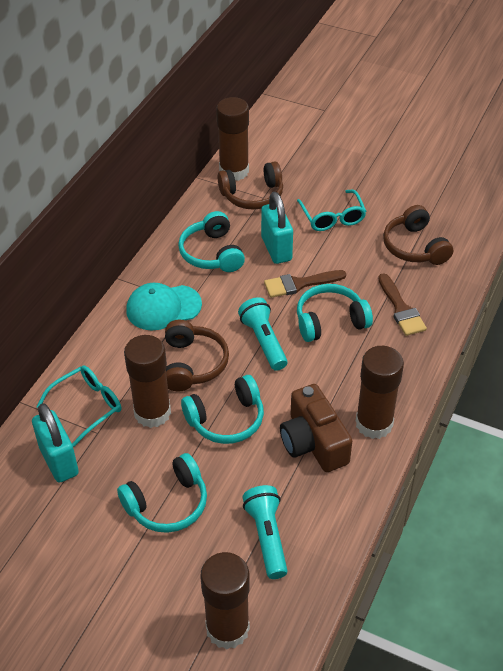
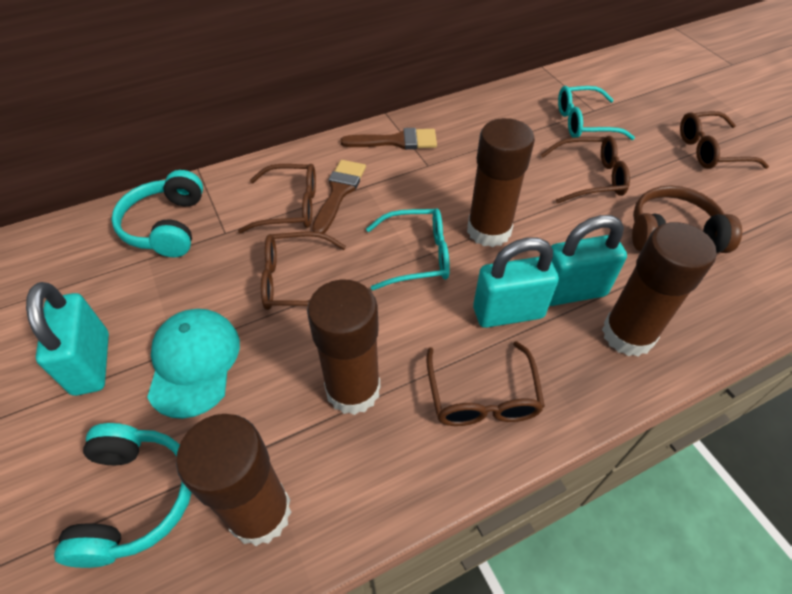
brown camera: 1 -> 0
brown glasses: 0 -> 5
brown headphones: 3 -> 1
turquoise flashlight: 2 -> 0
turquoise headphones: 4 -> 2
turquoise padlock: 2 -> 3

